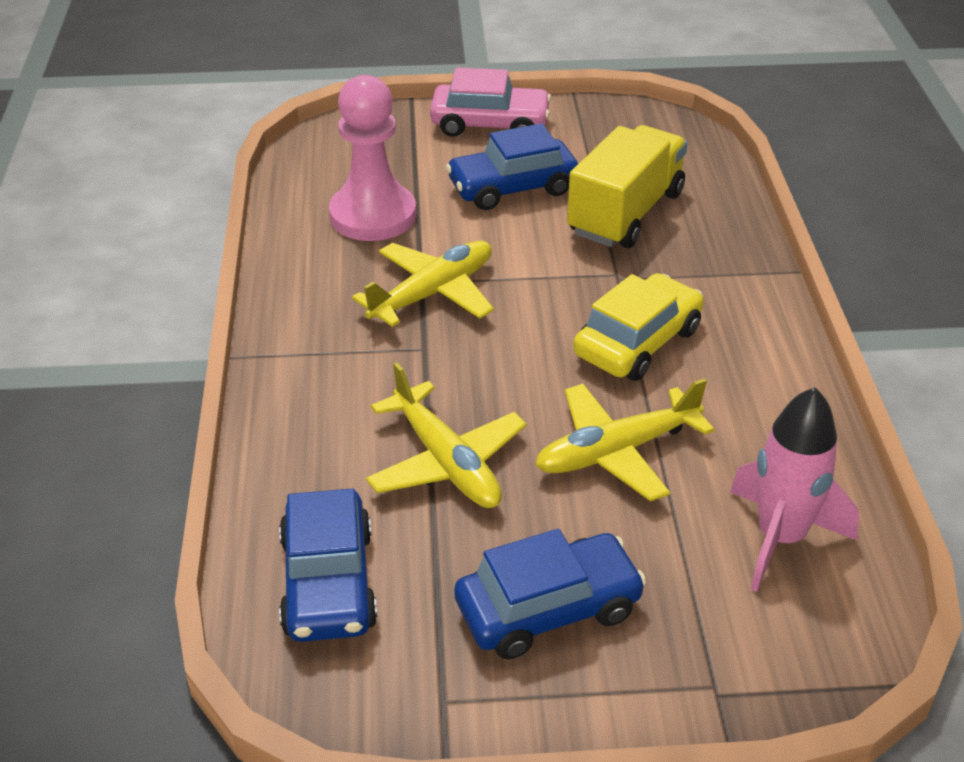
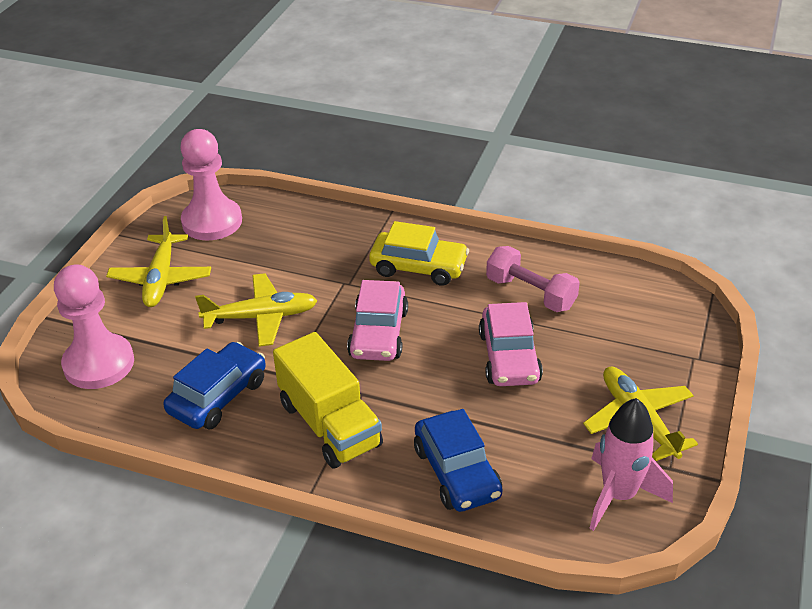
blue car: 3 -> 2
pink car: 1 -> 2
pink dumbbell: 0 -> 1
pink pawn: 1 -> 2

